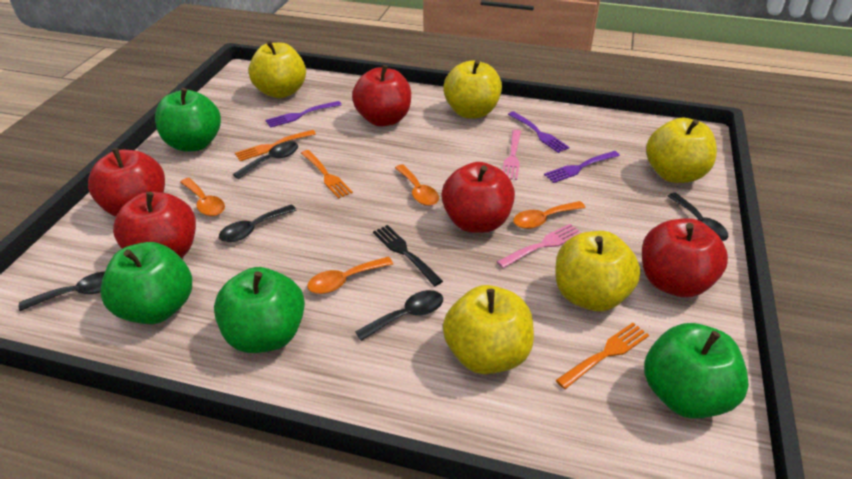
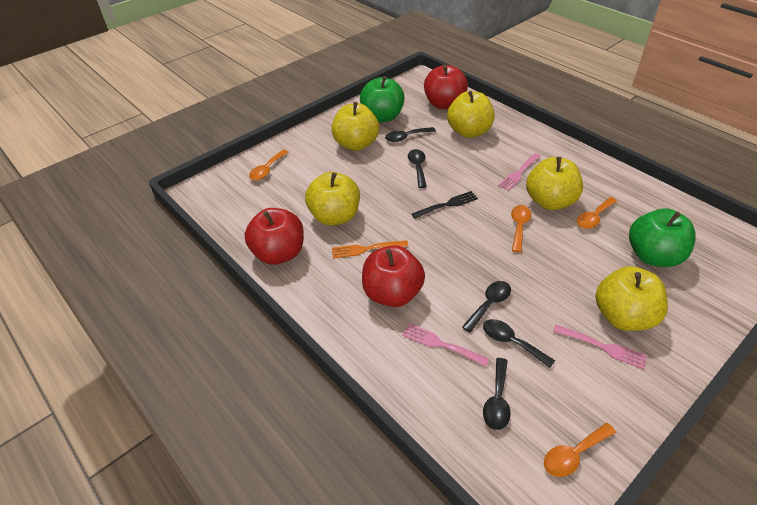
green apple: 4 -> 2
orange fork: 3 -> 1
pink fork: 2 -> 3
purple fork: 3 -> 0
red apple: 5 -> 3

